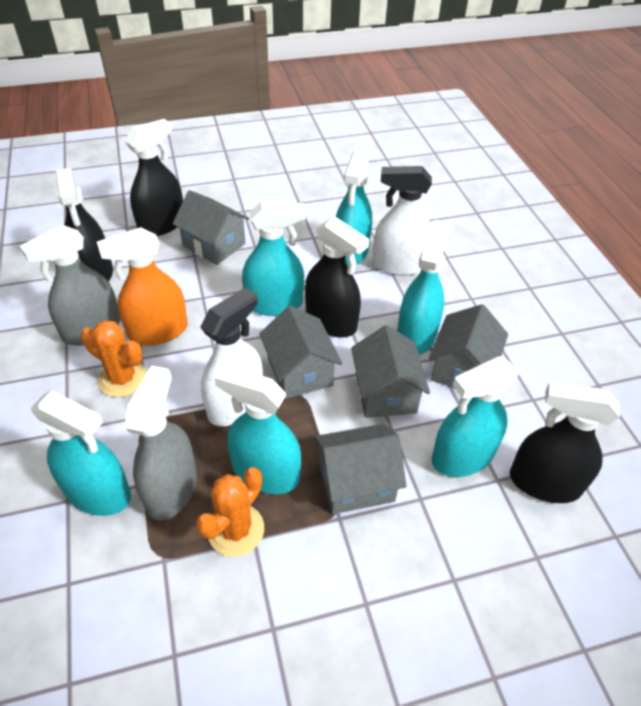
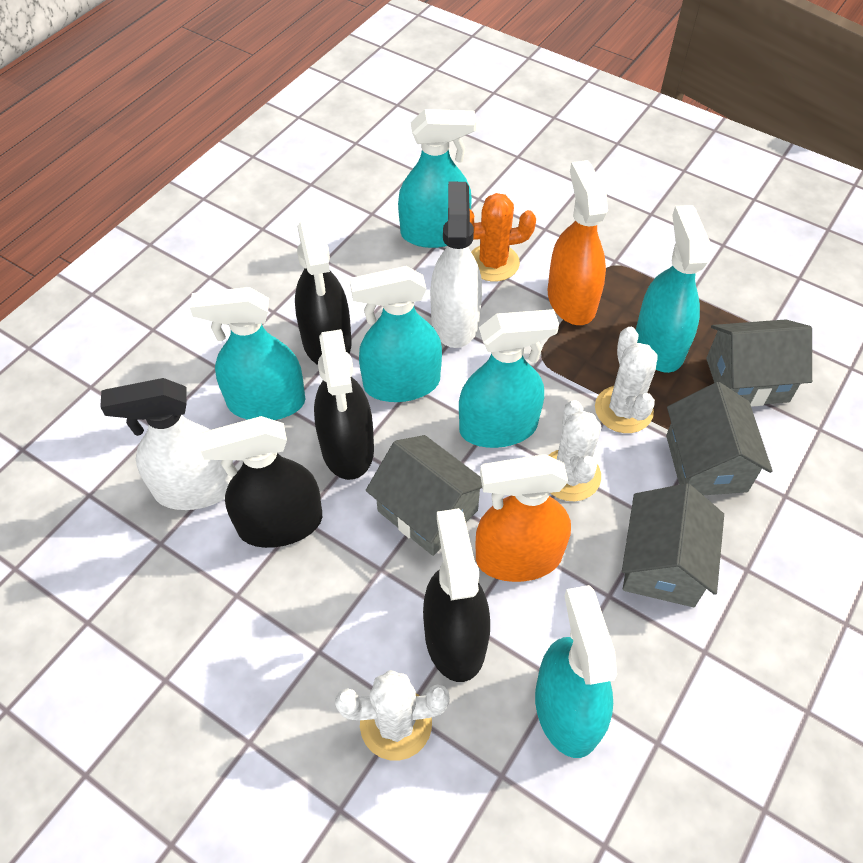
grey house: 5 -> 4
grey spray bottle: 2 -> 0
orange cactus: 2 -> 1
orange spray bottle: 1 -> 2
white cactus: 0 -> 3

